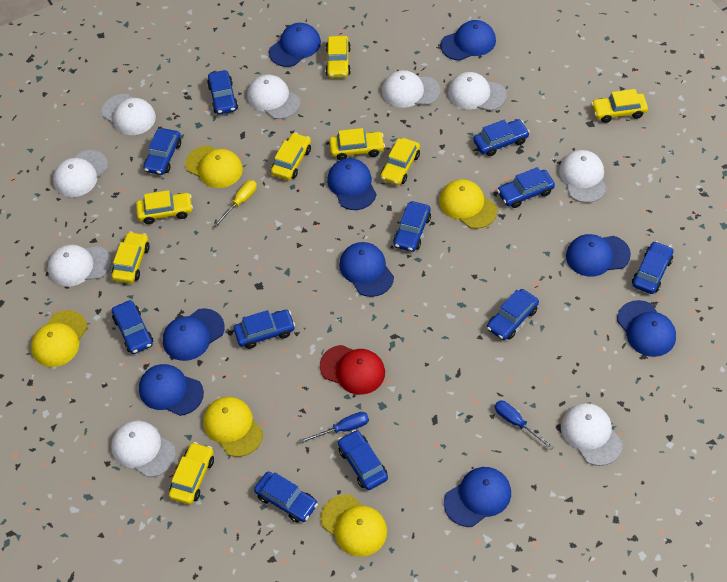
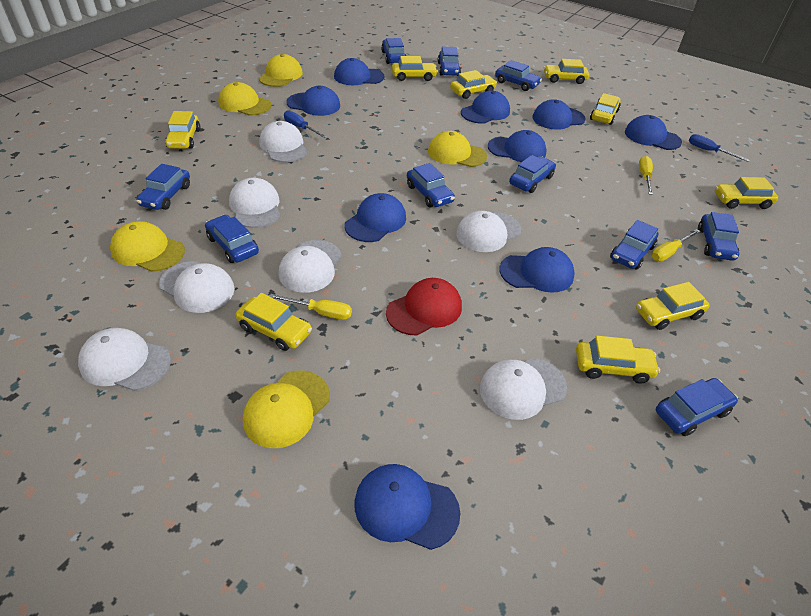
blue car: 11 -> 10
white cap: 9 -> 7
yellow car: 8 -> 9
yellow screwdriver: 1 -> 3

